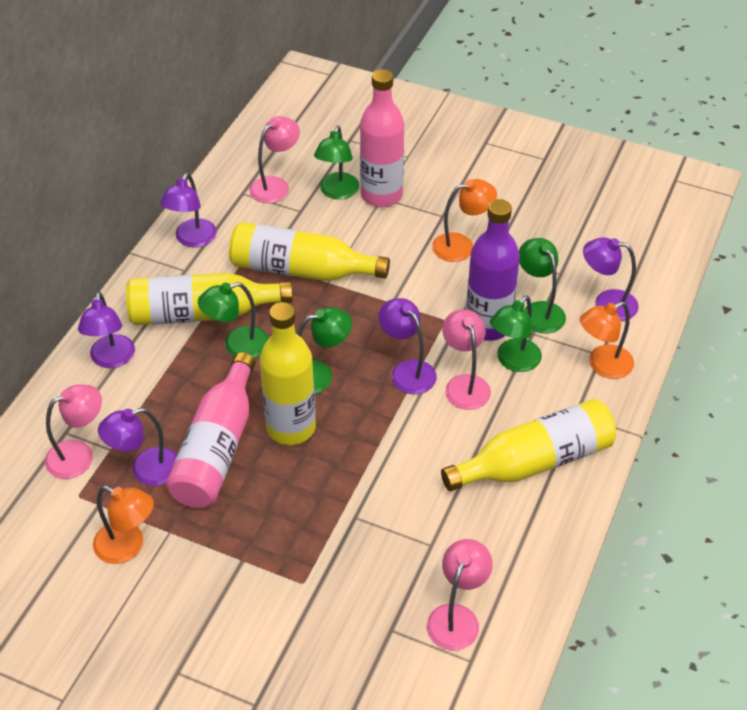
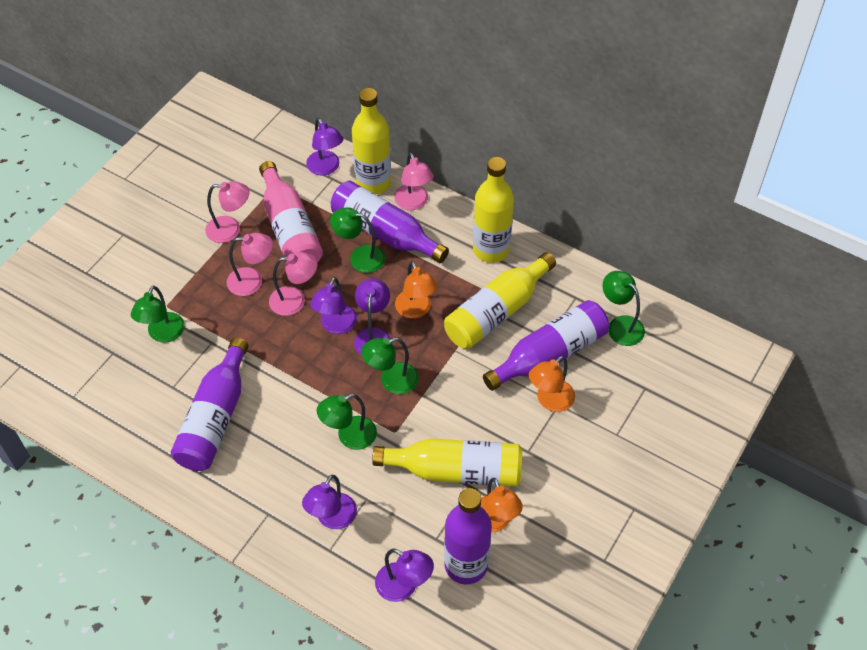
pink bottle: 2 -> 1
purple bottle: 1 -> 4

